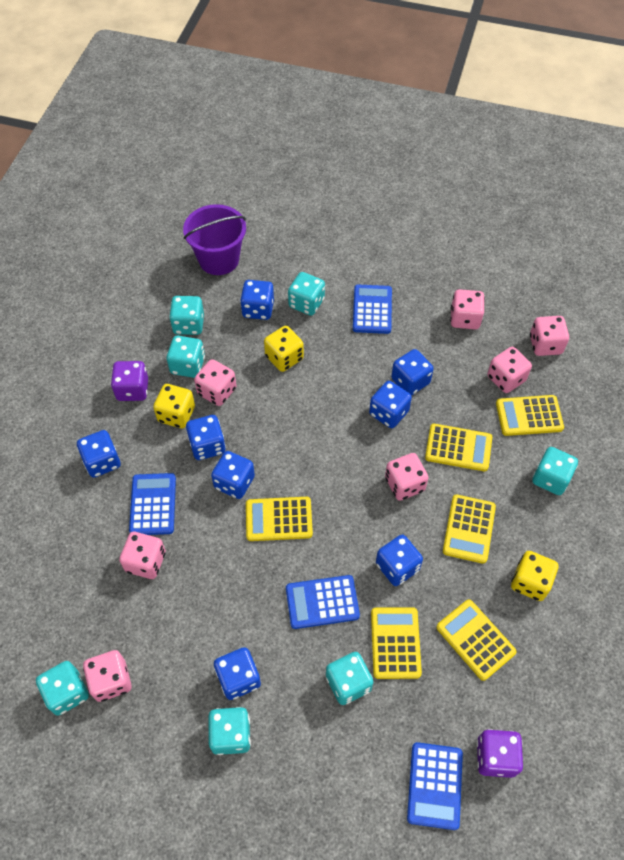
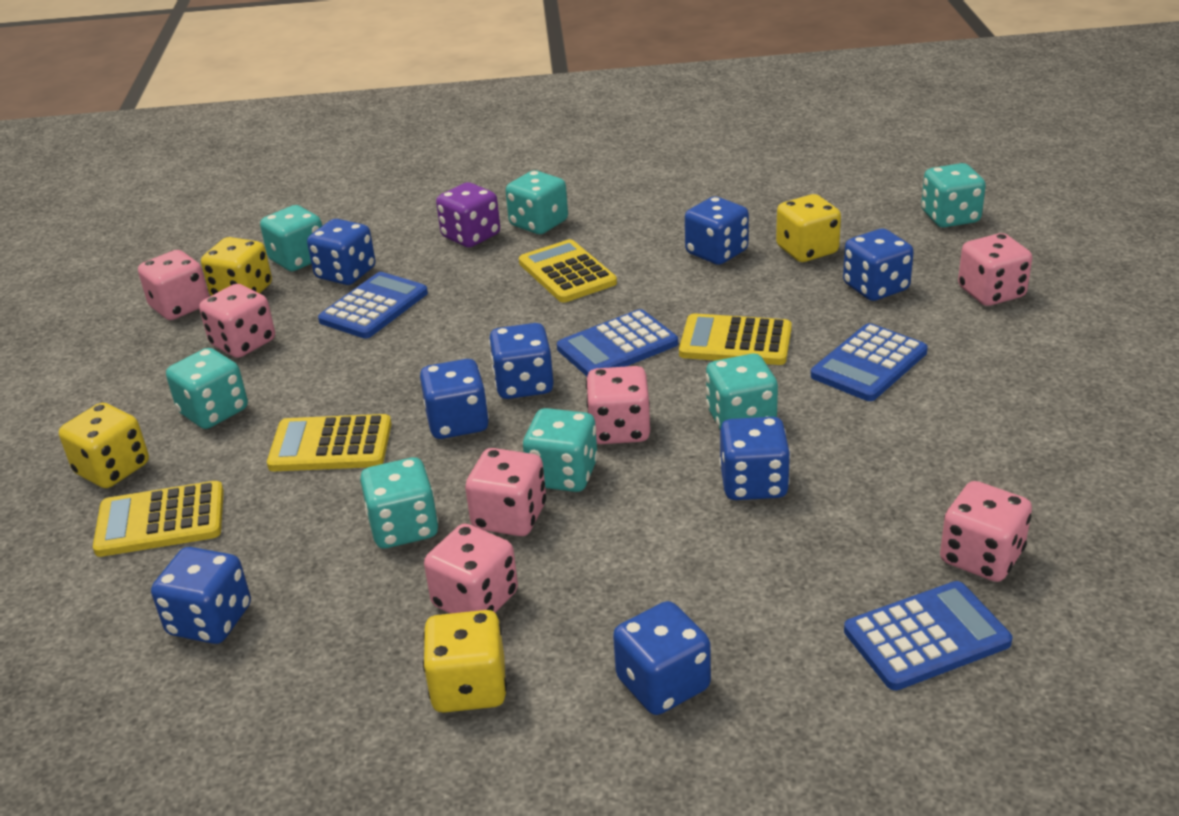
purple bucket: 1 -> 0
purple dice: 2 -> 1
yellow calculator: 6 -> 4
yellow dice: 3 -> 4

